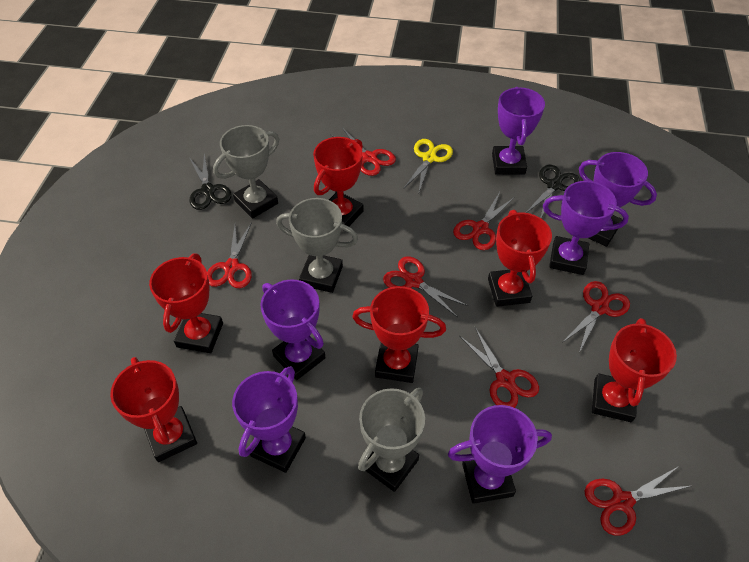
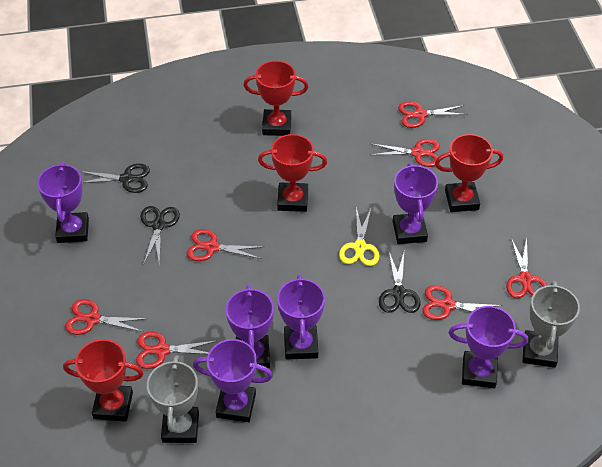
black scissors: 2 -> 3
grey trophy: 3 -> 2
red trophy: 6 -> 4

